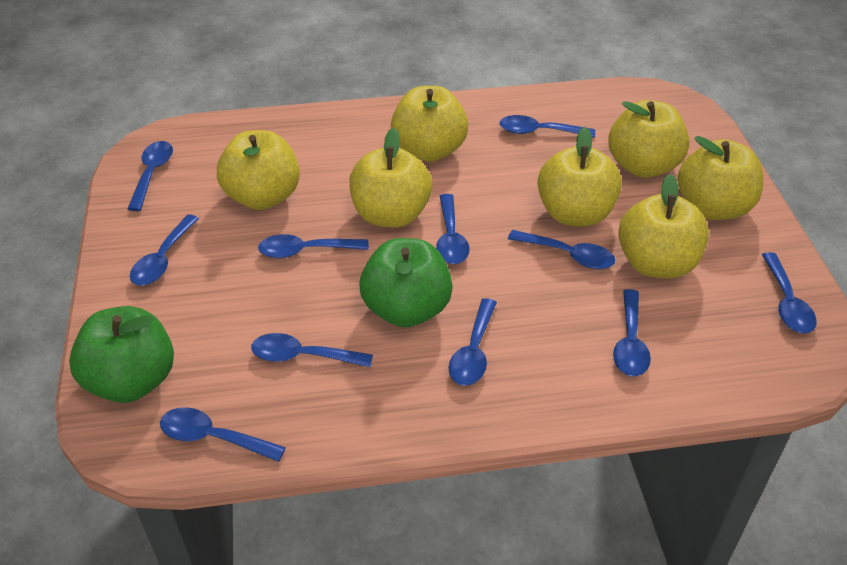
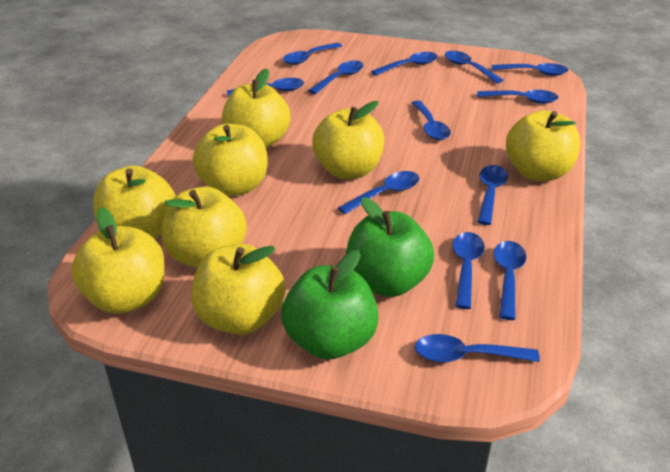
blue spoon: 11 -> 13
yellow apple: 7 -> 8

